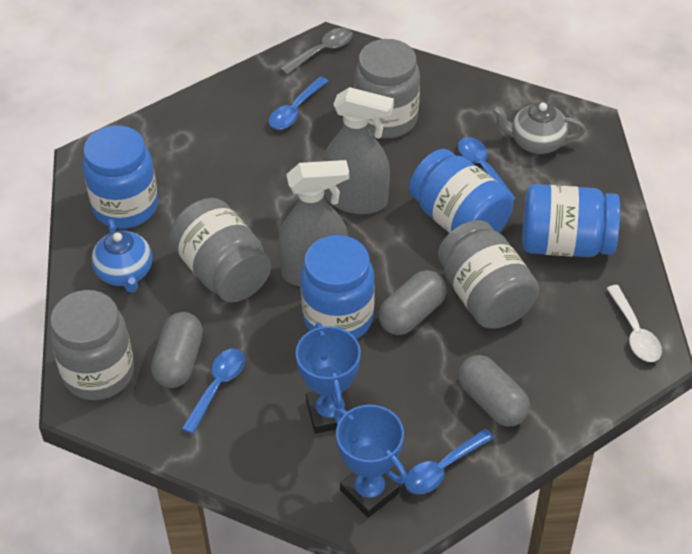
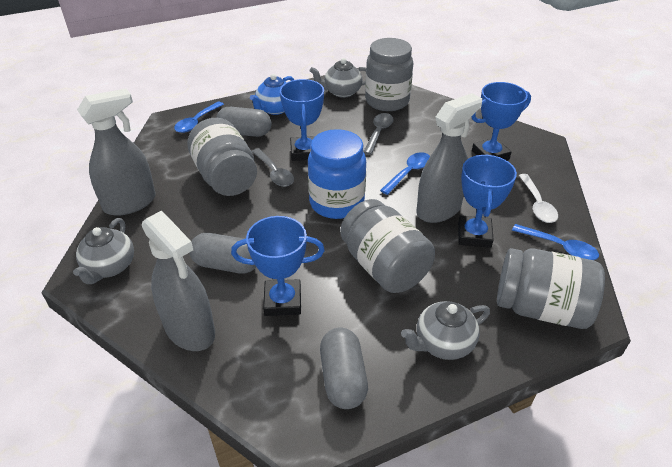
blue jar: 4 -> 1
blue spoon: 4 -> 3
blue trophy: 2 -> 4
grey spoon: 1 -> 2
grey spray bottle: 2 -> 3
grey teapot: 1 -> 3

